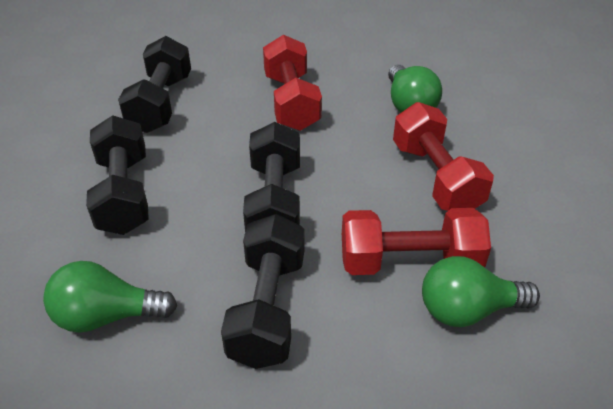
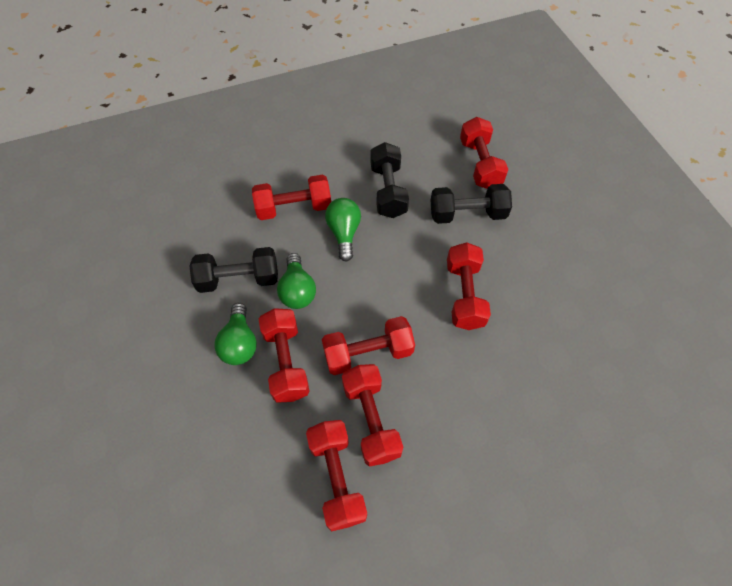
black dumbbell: 4 -> 3
red dumbbell: 3 -> 7

